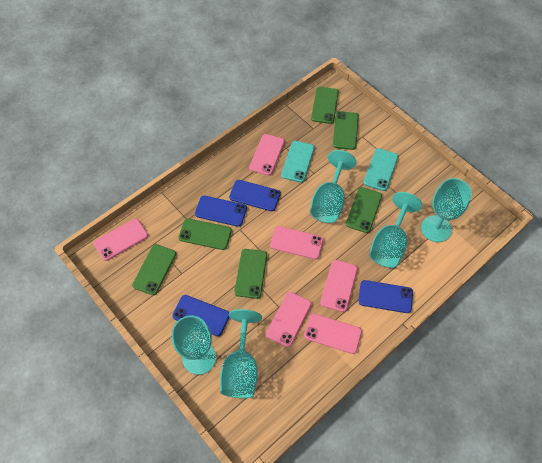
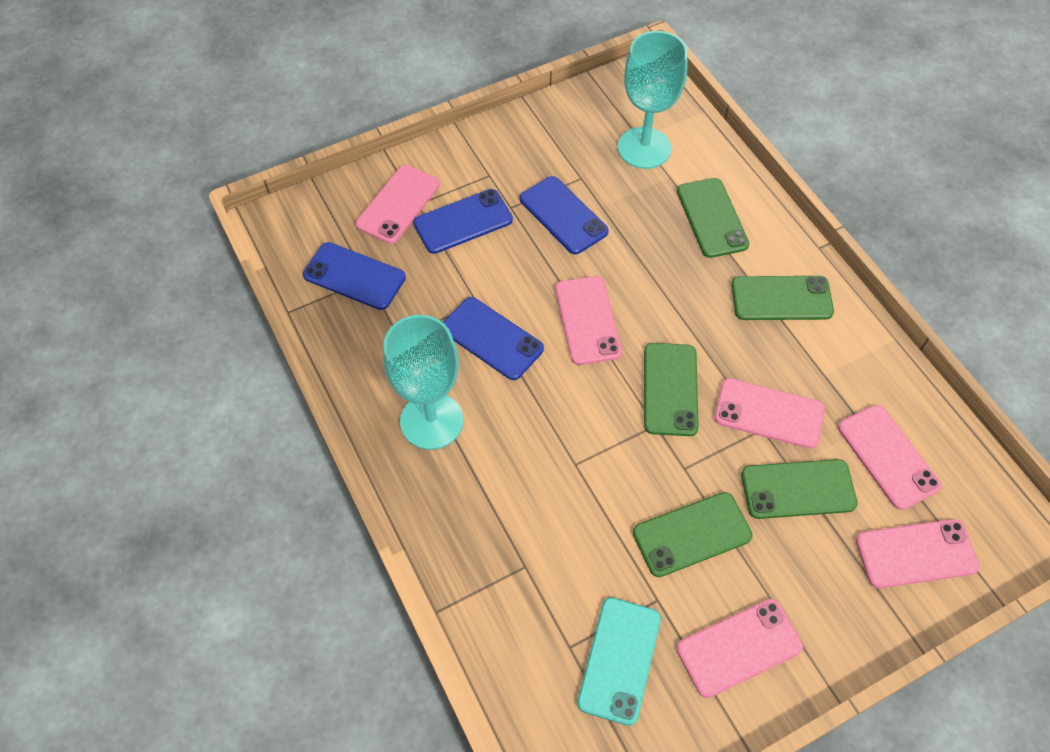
green phone: 6 -> 5
turquoise goblet: 5 -> 2
turquoise phone: 2 -> 1

